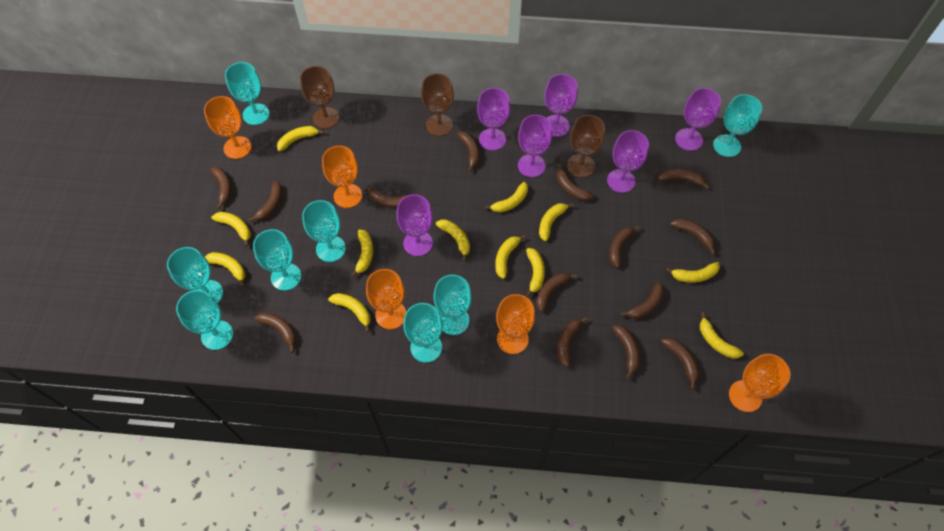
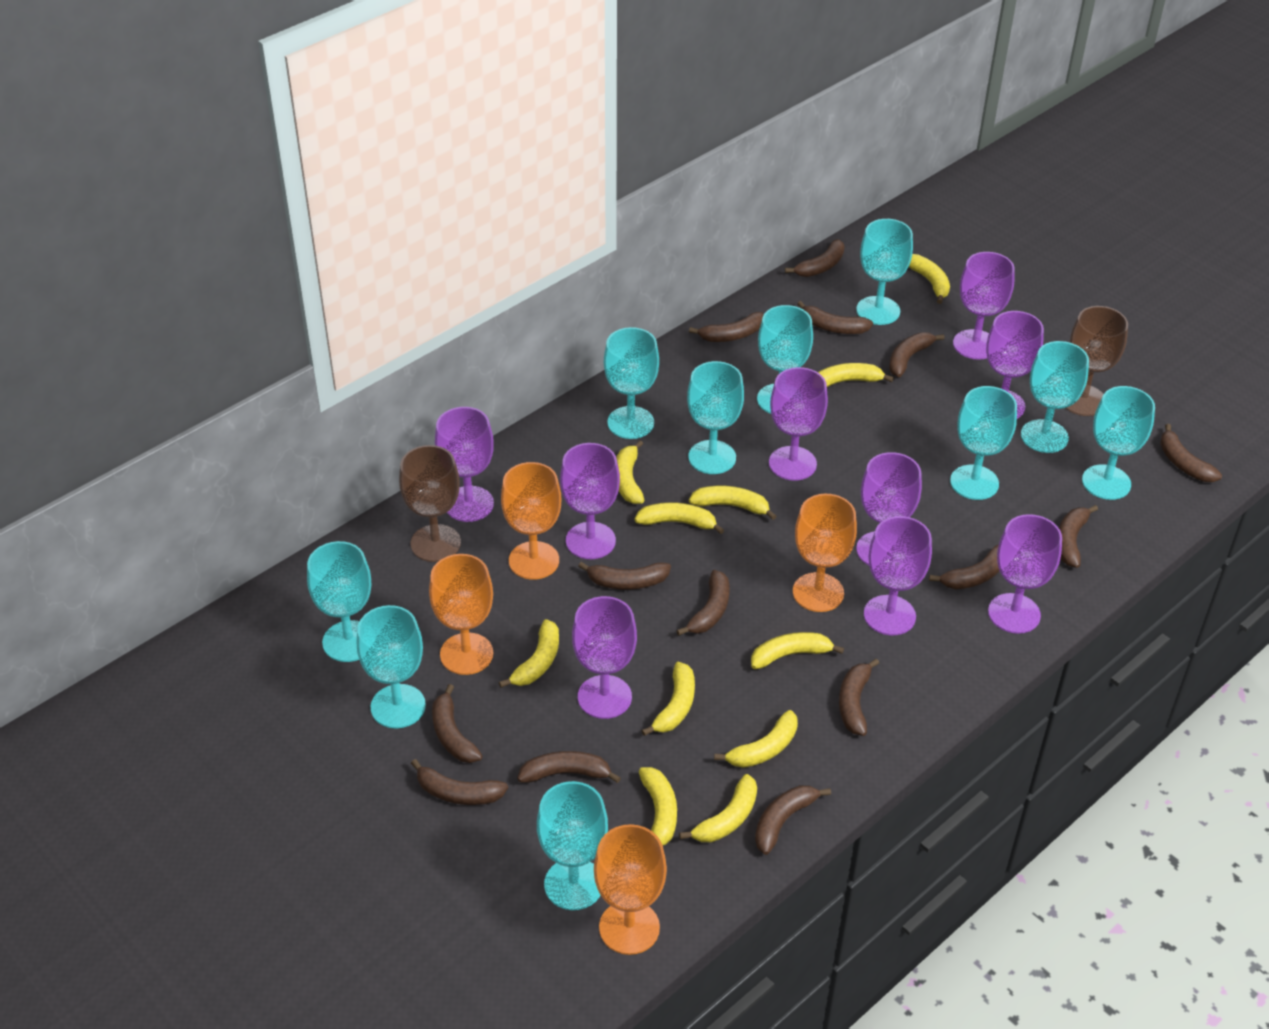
brown goblet: 3 -> 2
orange goblet: 5 -> 4
purple goblet: 6 -> 9
turquoise goblet: 8 -> 10
yellow banana: 12 -> 11

